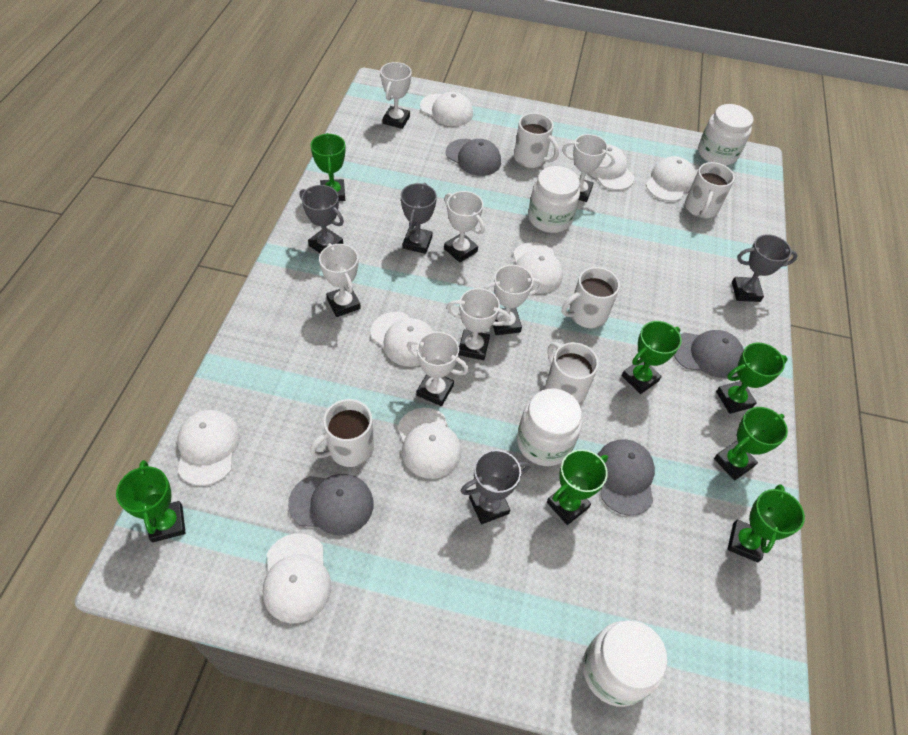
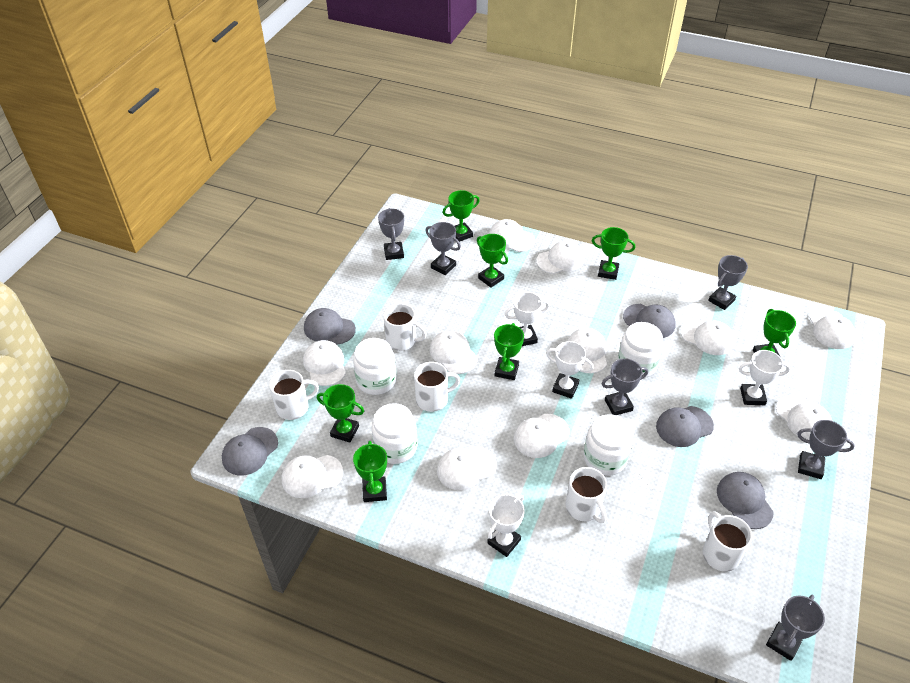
grey cap: 4 -> 5
grey trophy: 4 -> 6
white cap: 8 -> 11
white trophy: 7 -> 4

